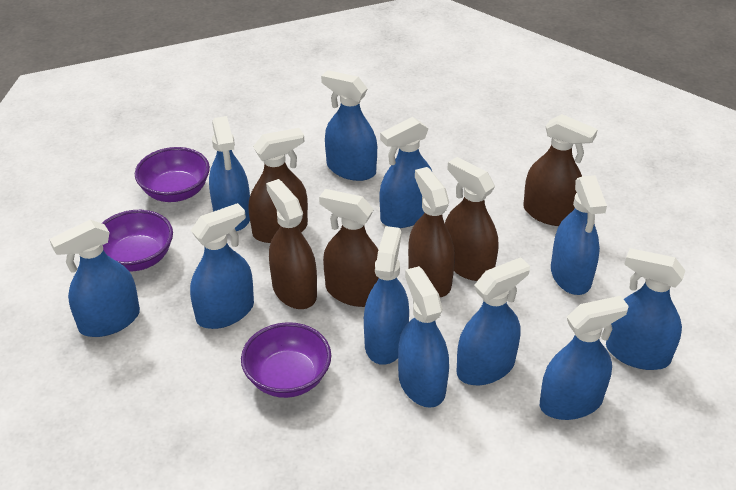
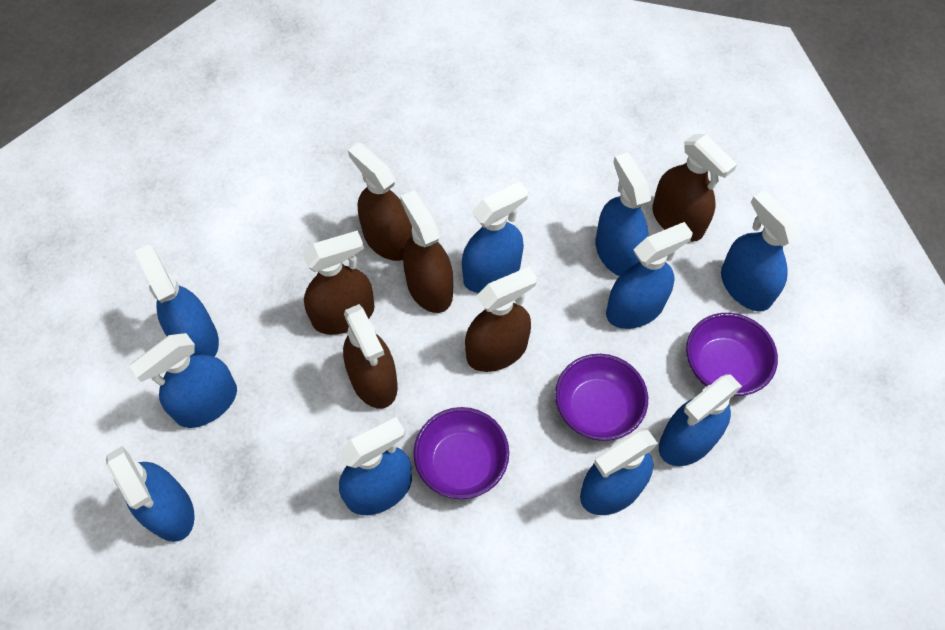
blue spray bottle: 11 -> 10

